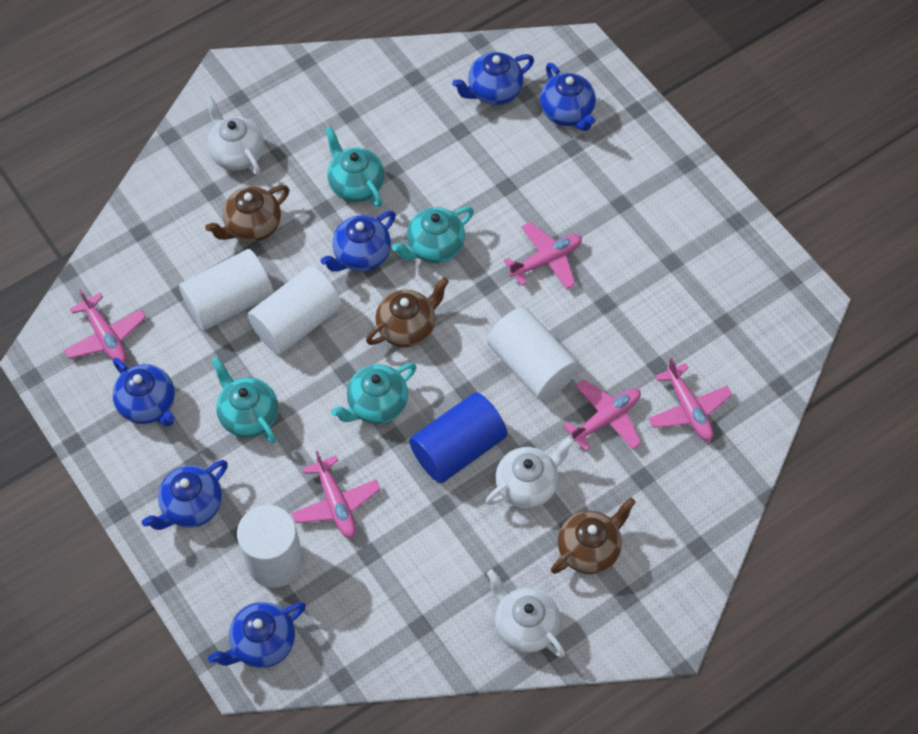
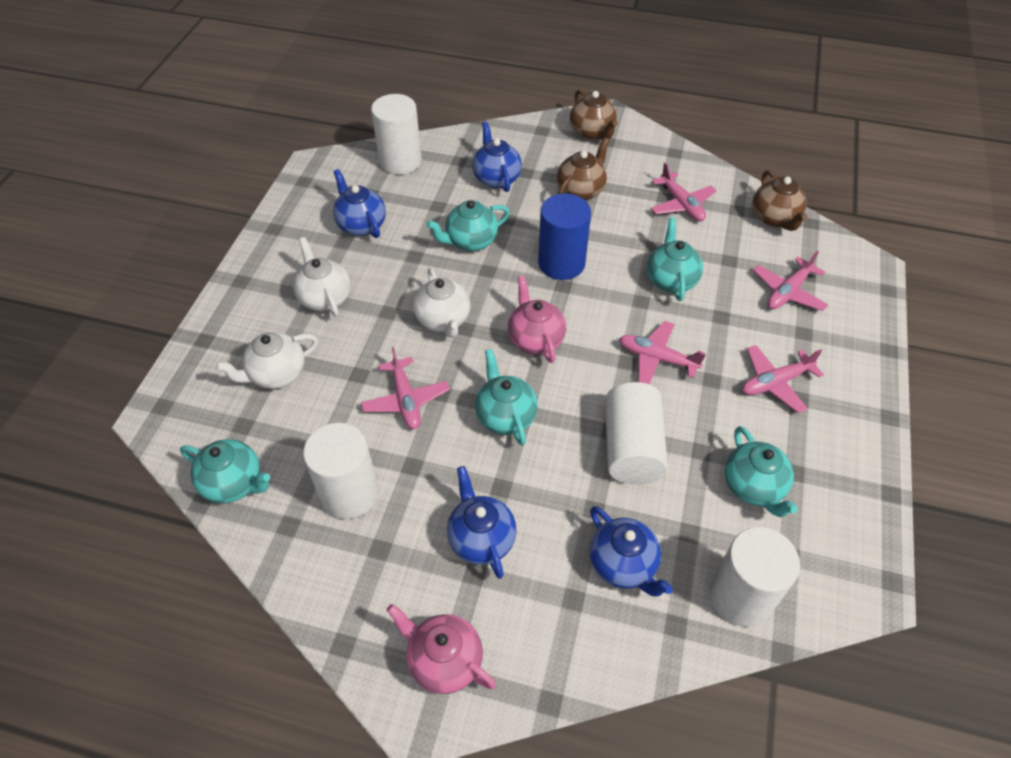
blue teapot: 6 -> 4
pink teapot: 0 -> 2
turquoise teapot: 4 -> 5

